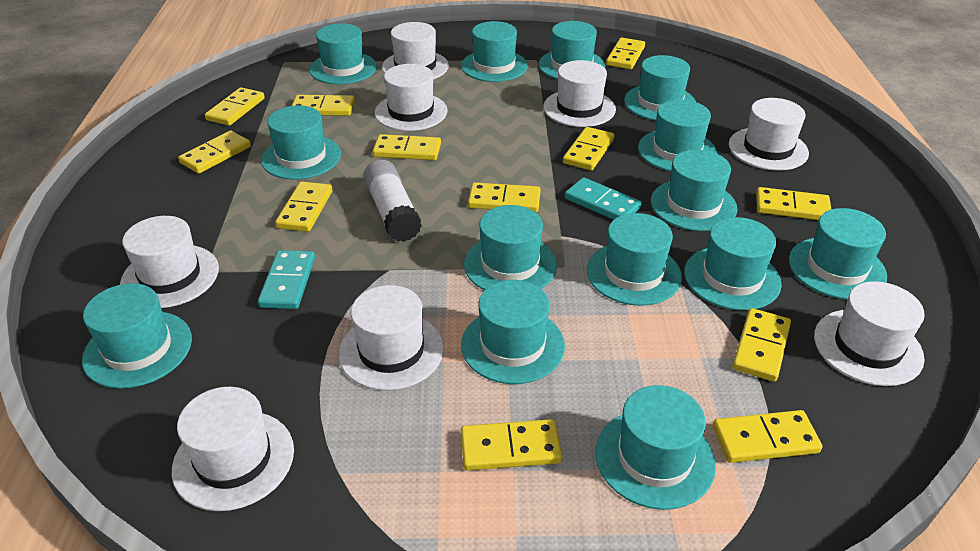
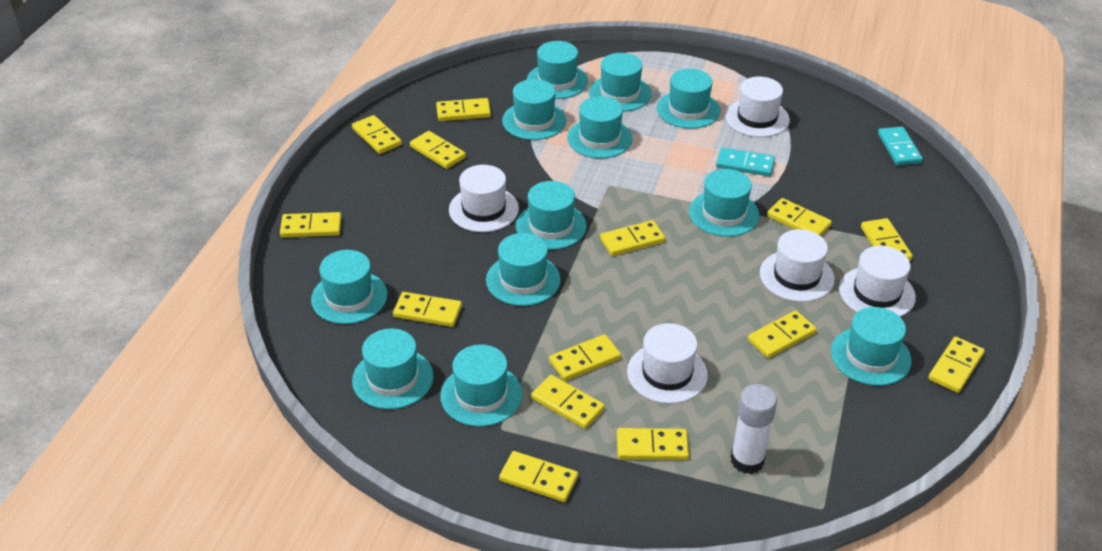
turquoise hat: 14 -> 12
white hat: 8 -> 5
yellow domino: 12 -> 14

